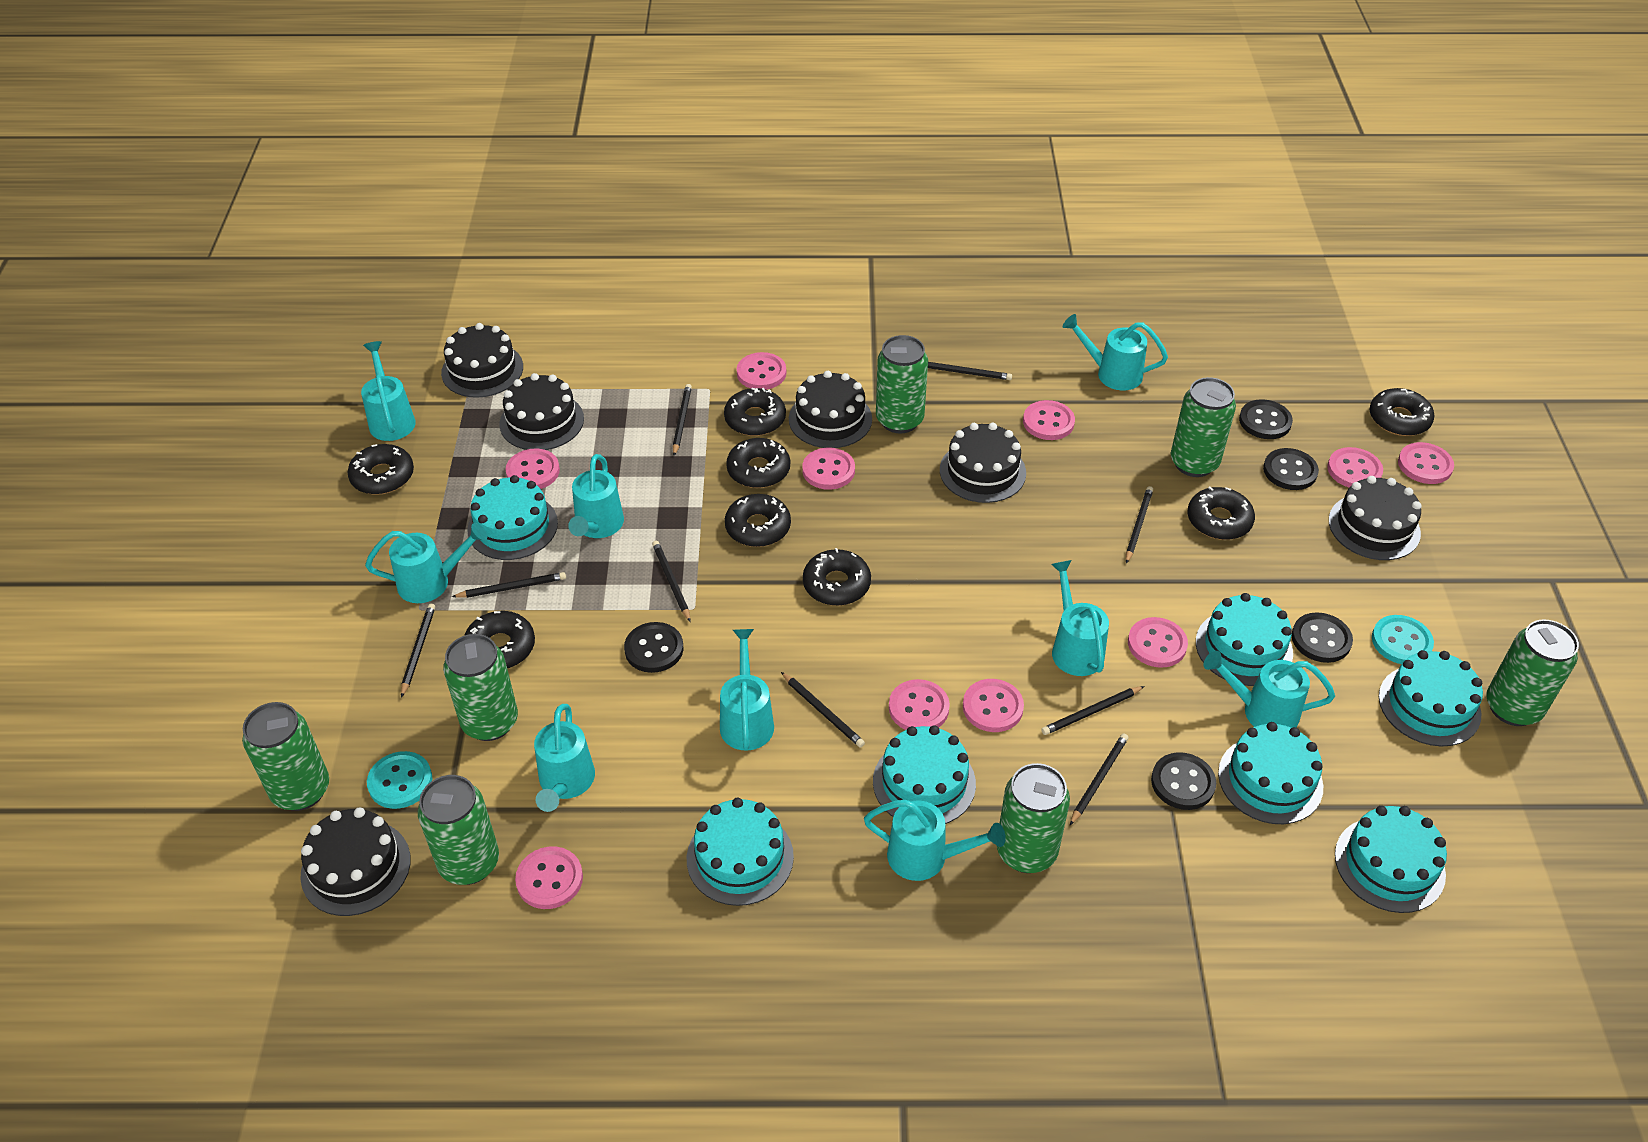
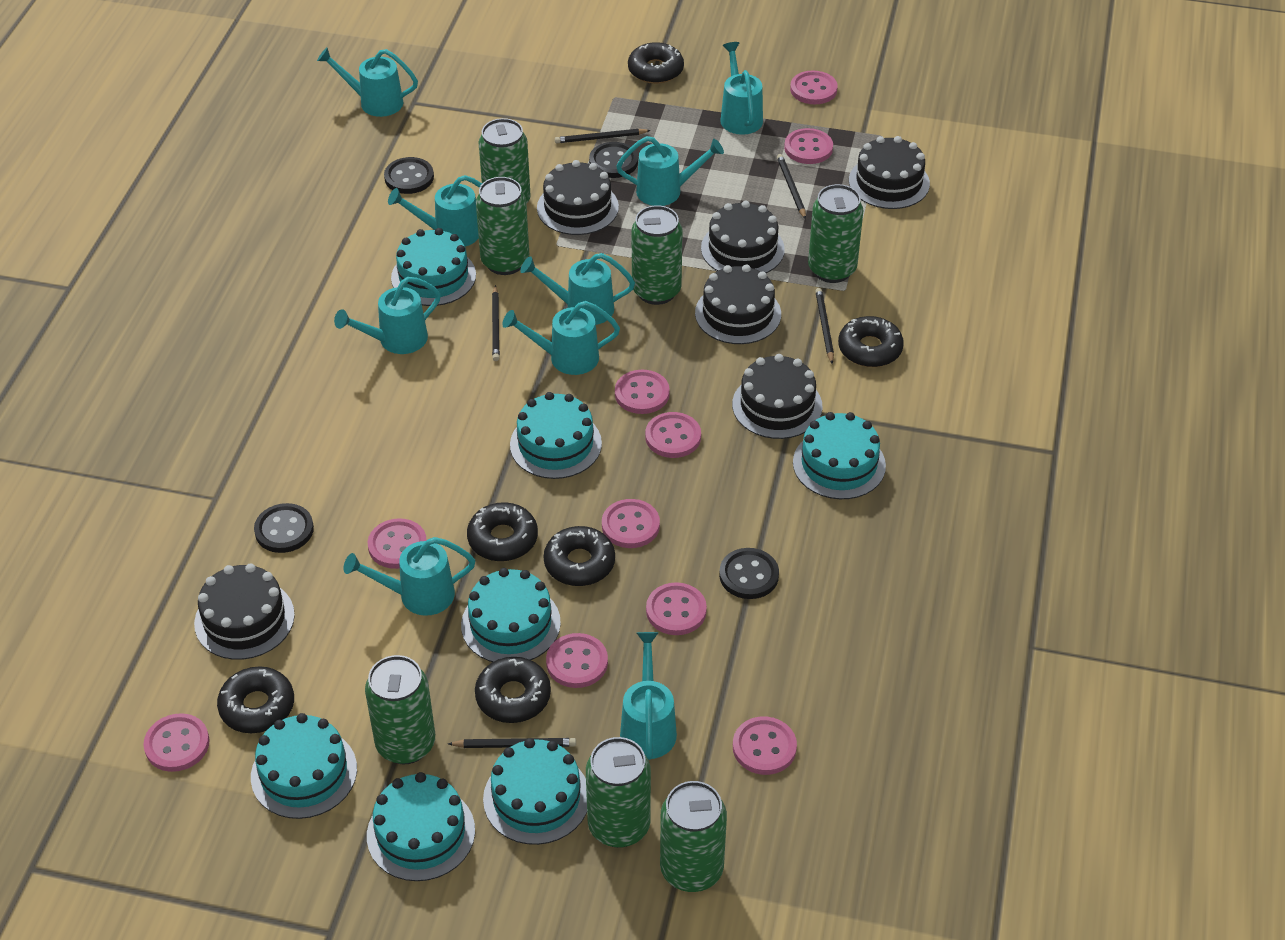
black button: 5 -> 4
black donut: 8 -> 6
black pencil: 9 -> 5
turquoise button: 2 -> 0

